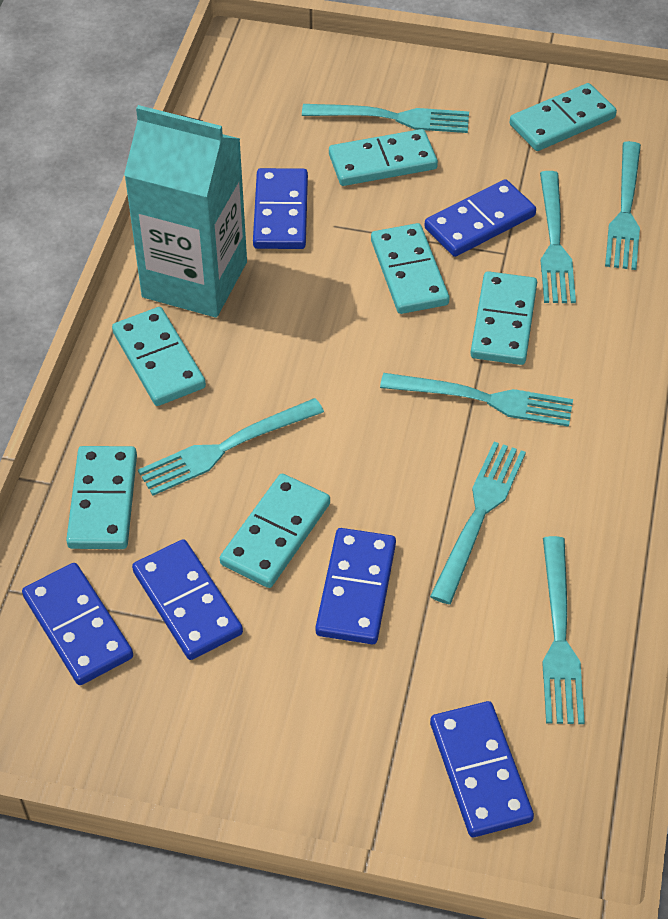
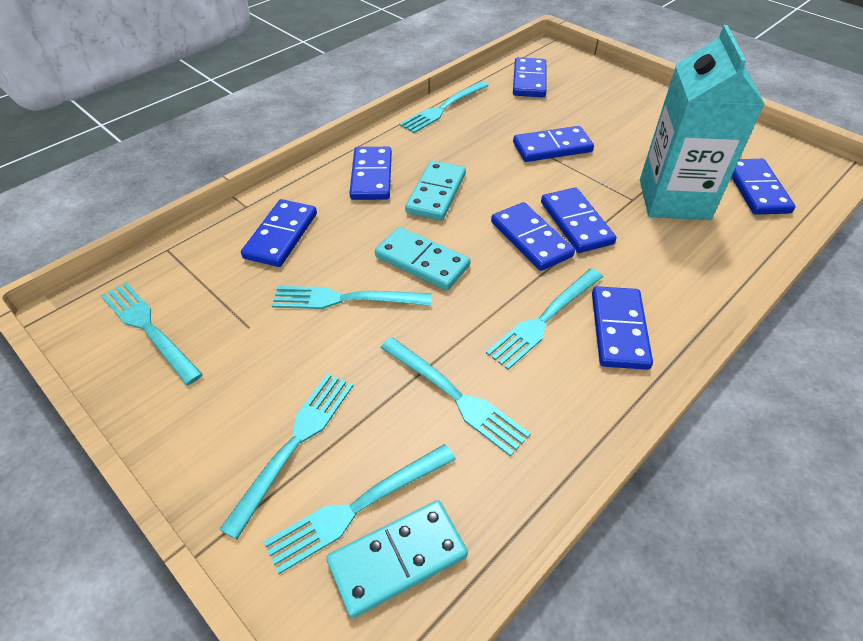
blue domino: 6 -> 8
turquoise domino: 7 -> 3

